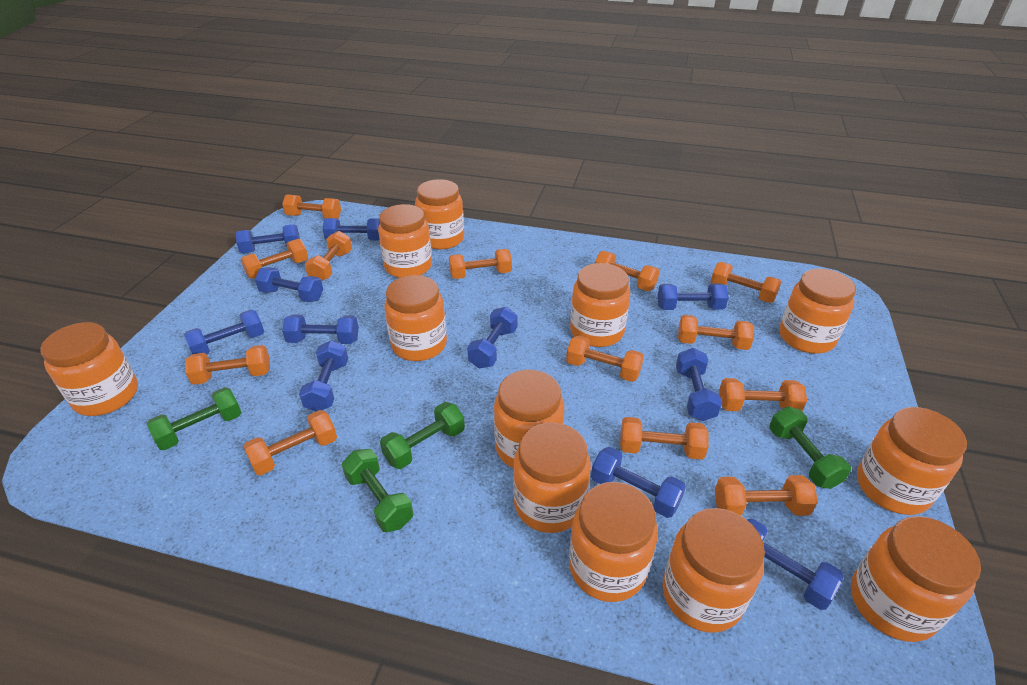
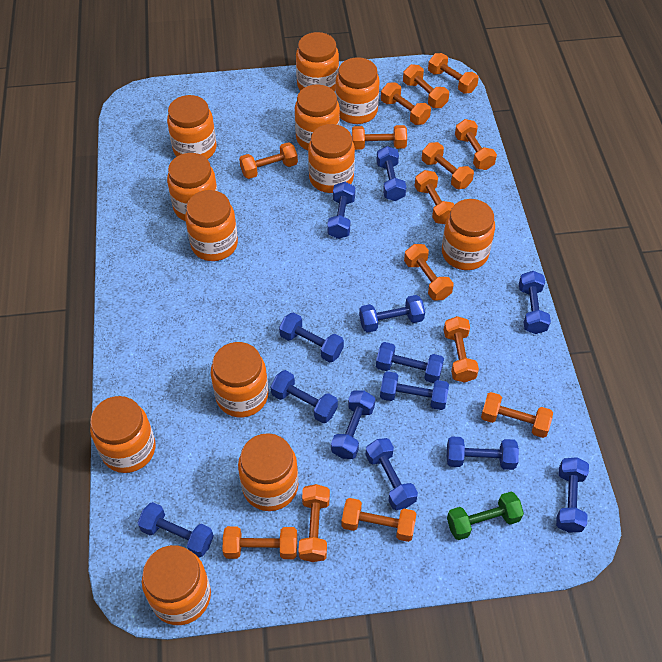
blue dumbbell: 11 -> 13
green dumbbell: 4 -> 1
orange dumbbell: 13 -> 14

